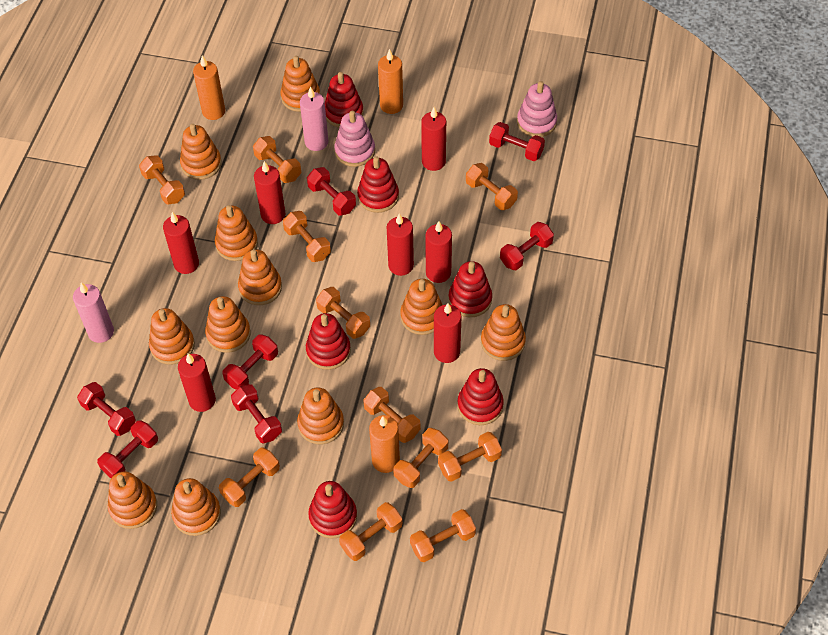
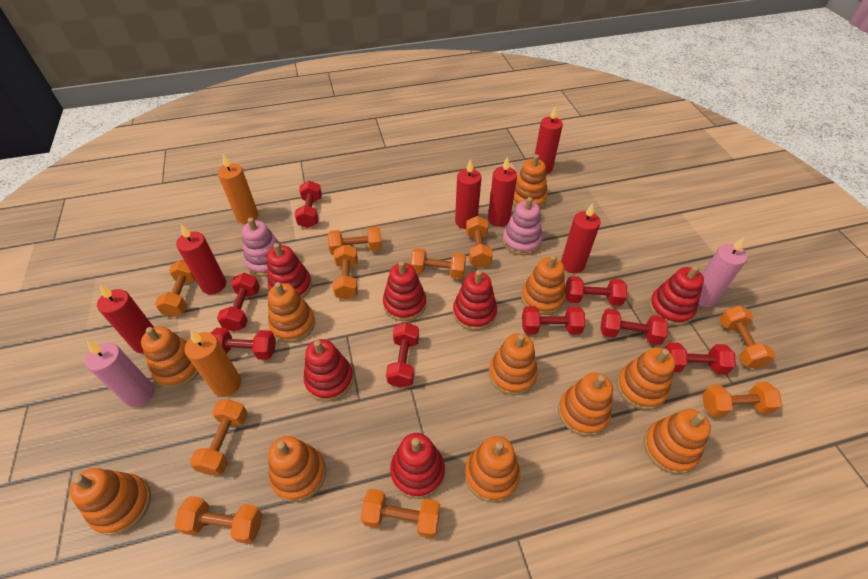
orange candle: 3 -> 2
orange dumbbell: 11 -> 10
red candle: 7 -> 6
red dumbbell: 7 -> 8

